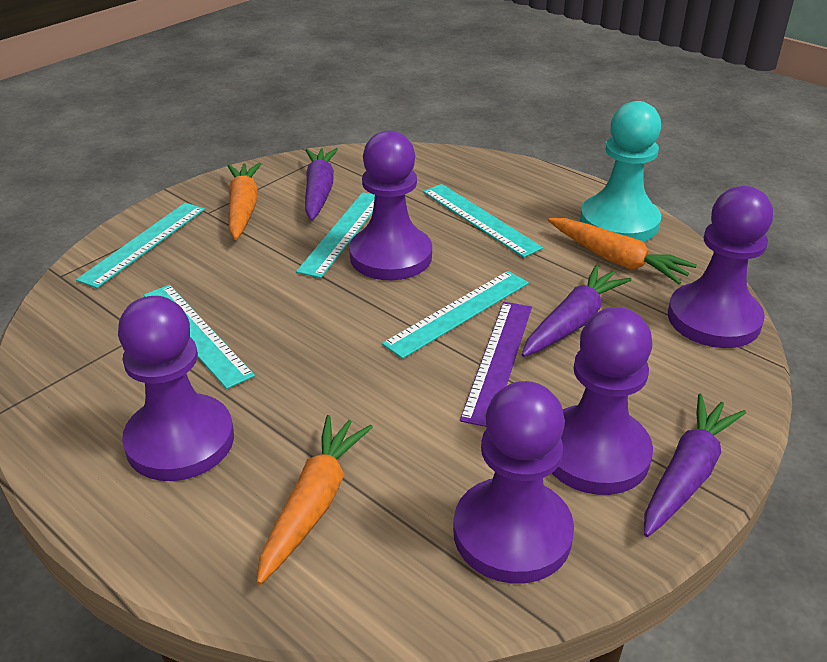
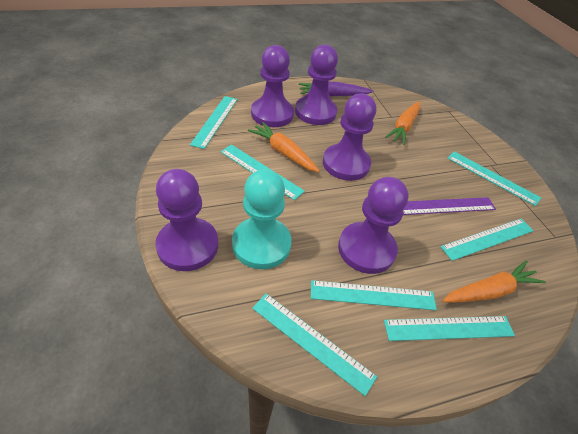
purple carrot: 3 -> 1
turquoise ruler: 5 -> 7

